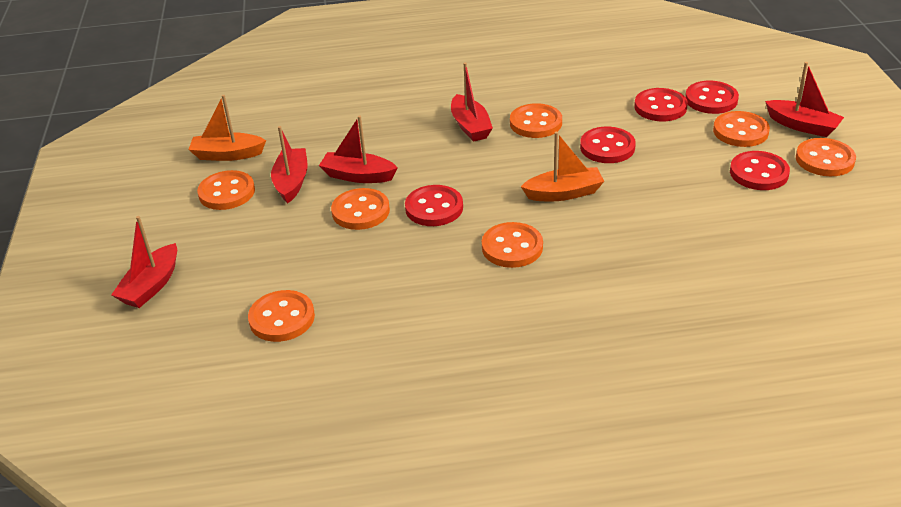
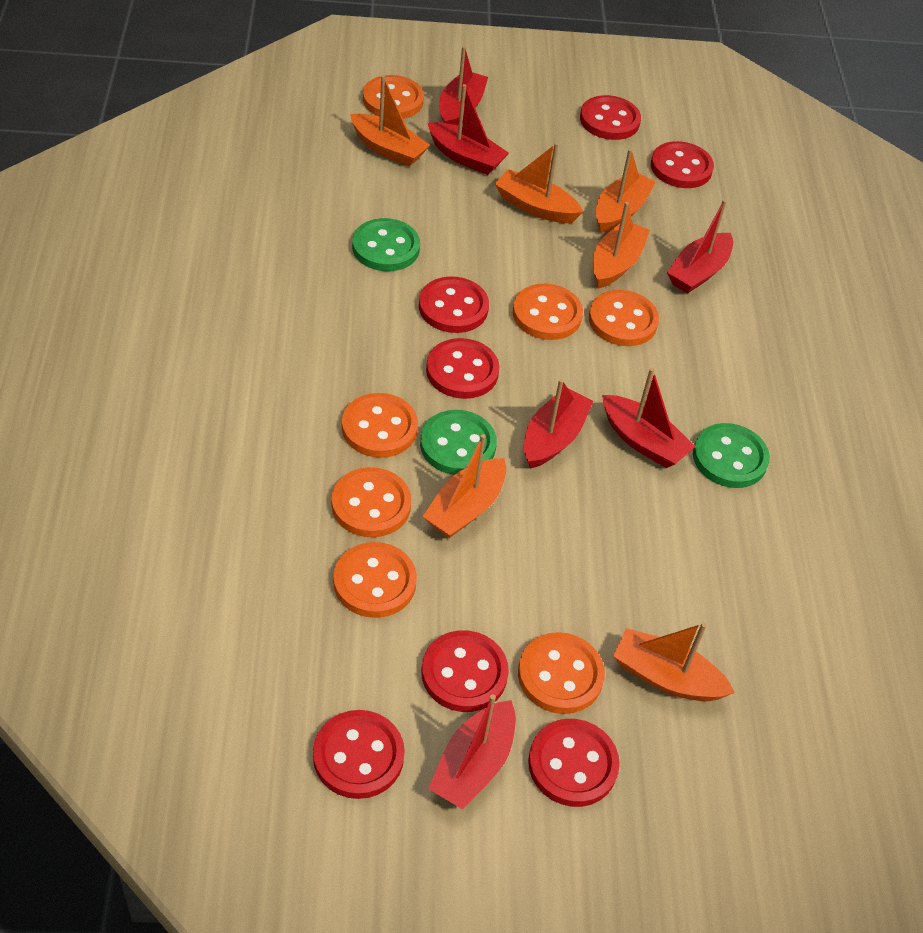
green button: 0 -> 3
orange boat: 2 -> 6
red boat: 5 -> 6
red button: 5 -> 7

